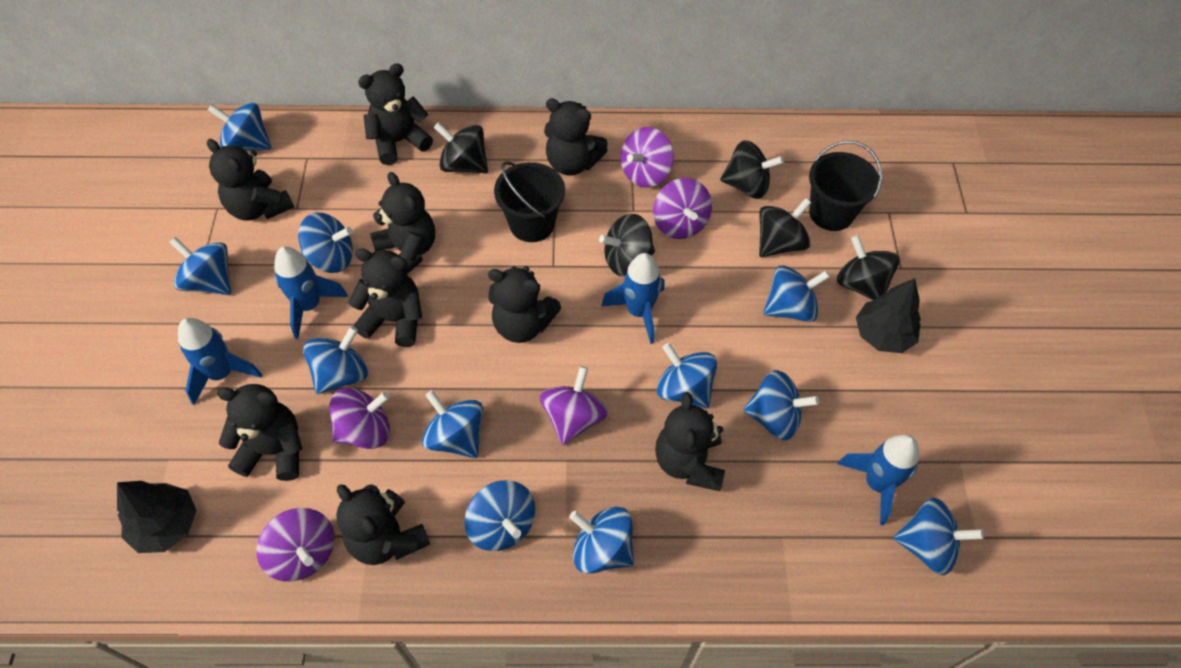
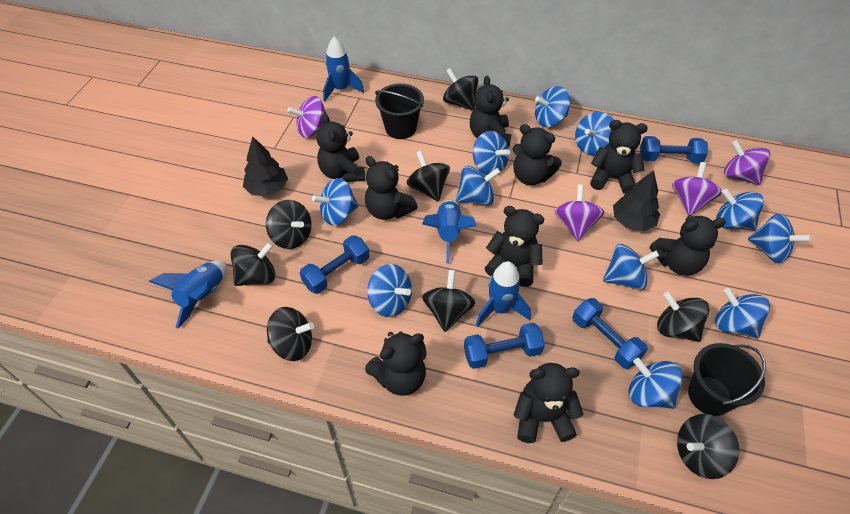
black spinning top: 5 -> 8
blue dumbbell: 0 -> 4
purple spinning top: 5 -> 4

